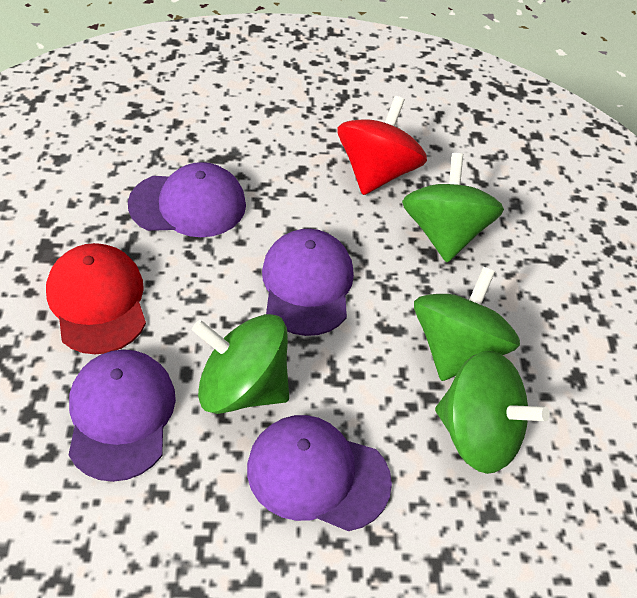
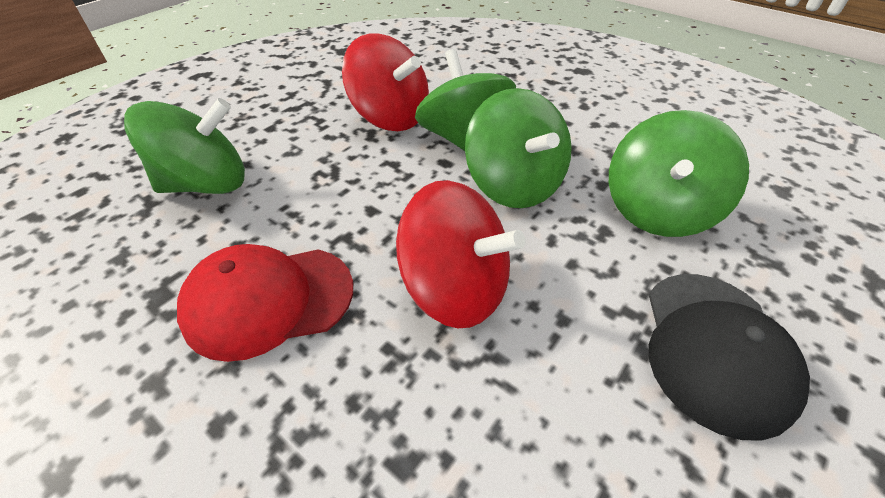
black cap: 0 -> 1
purple cap: 4 -> 0
red spinning top: 1 -> 2

